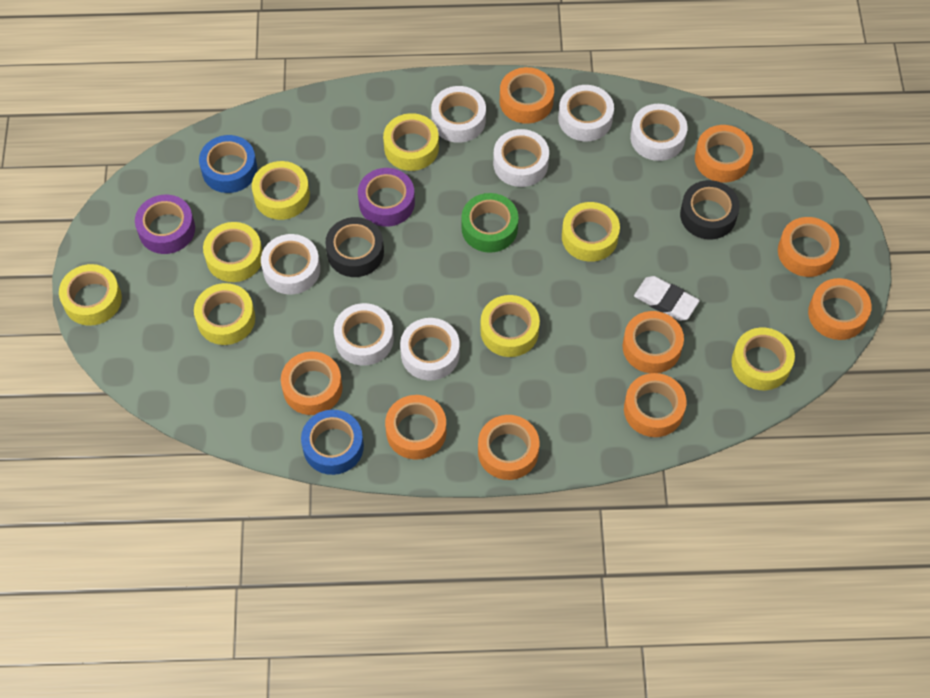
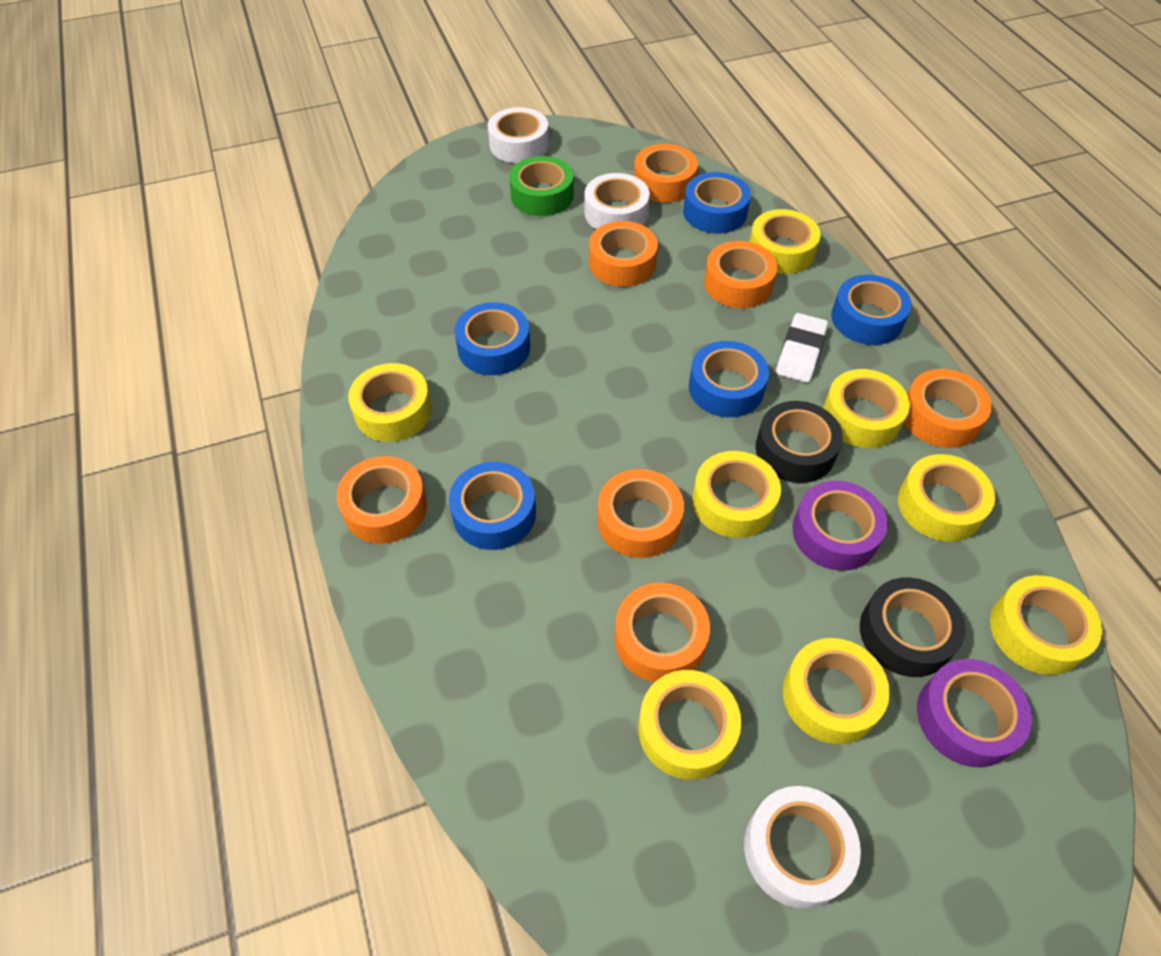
blue tape: 2 -> 5
orange tape: 9 -> 7
white tape: 7 -> 3

